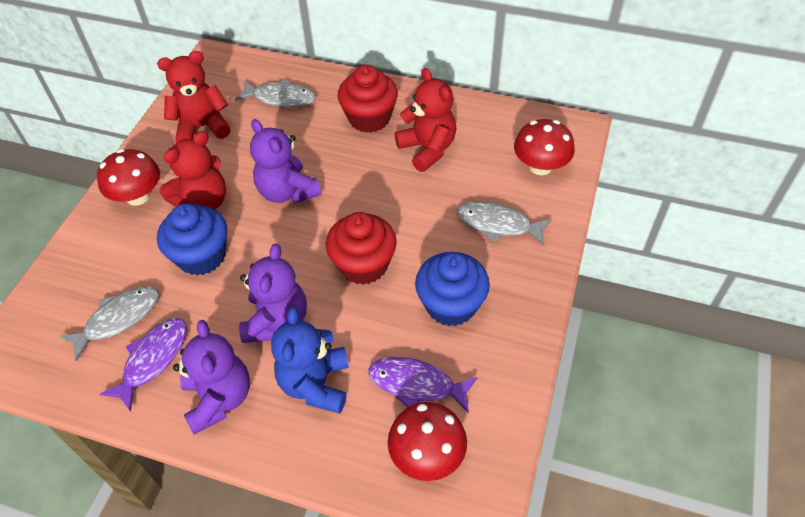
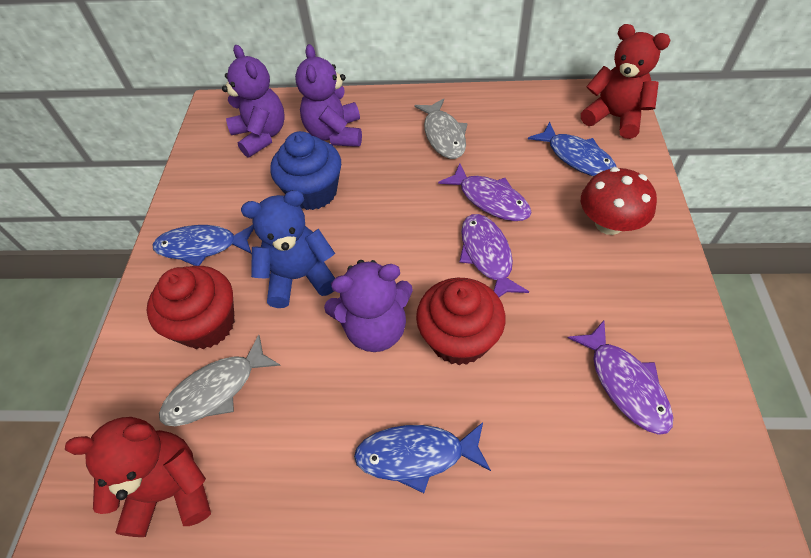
blue cupcake: 2 -> 1
blue fish: 0 -> 3
grey fish: 3 -> 2
purple fish: 2 -> 3
red mushroom: 3 -> 1
red teddy bear: 3 -> 2

